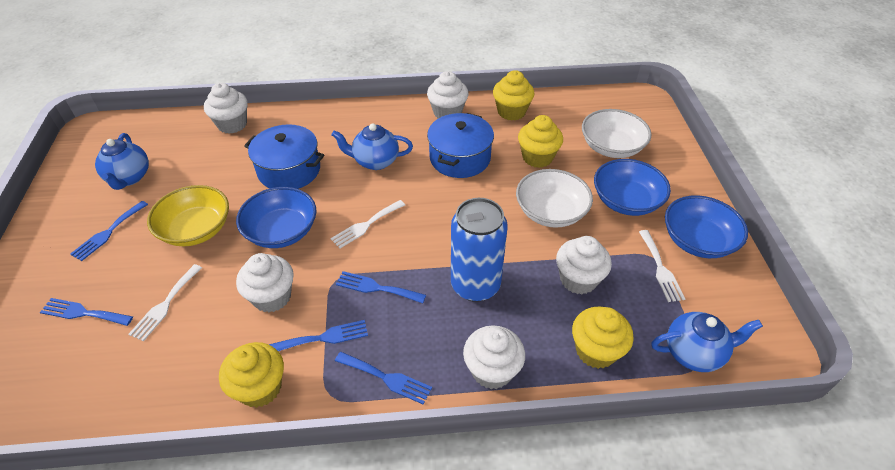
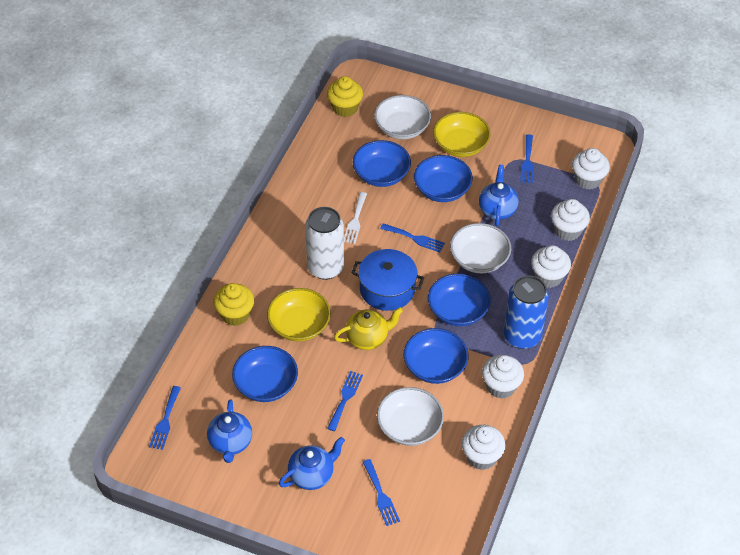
blue bowl: 3 -> 5
blue pot: 2 -> 1
white bowl: 2 -> 3
white can: 0 -> 1
white fork: 3 -> 1
yellow bowl: 1 -> 2
yellow cupcake: 4 -> 2
yellow teapot: 0 -> 1

